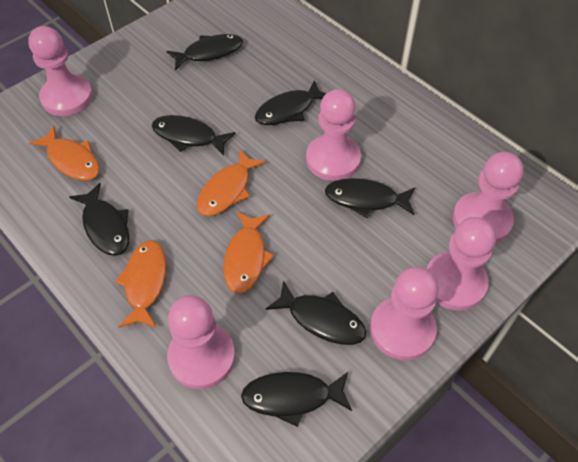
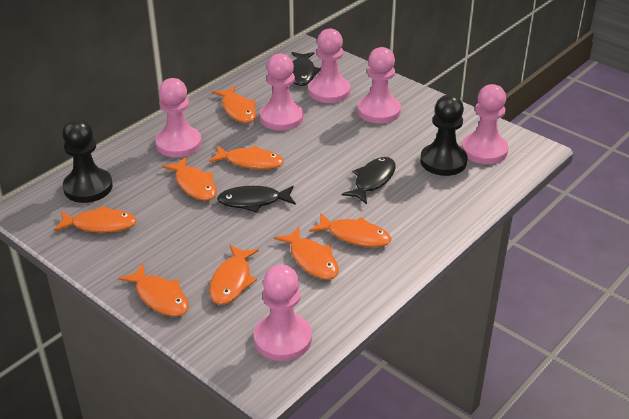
black fish: 7 -> 3
black pawn: 0 -> 2
orange fish: 4 -> 8

